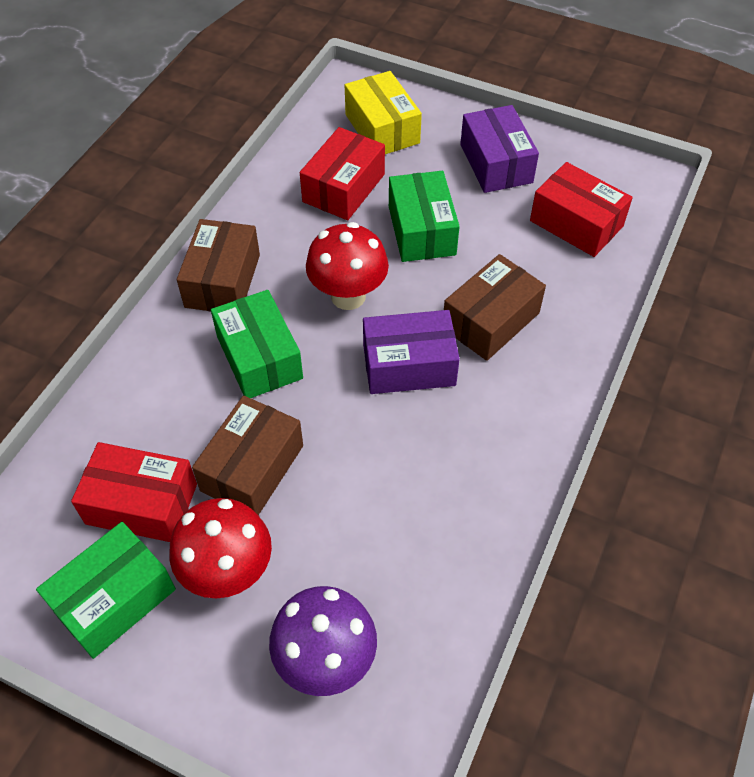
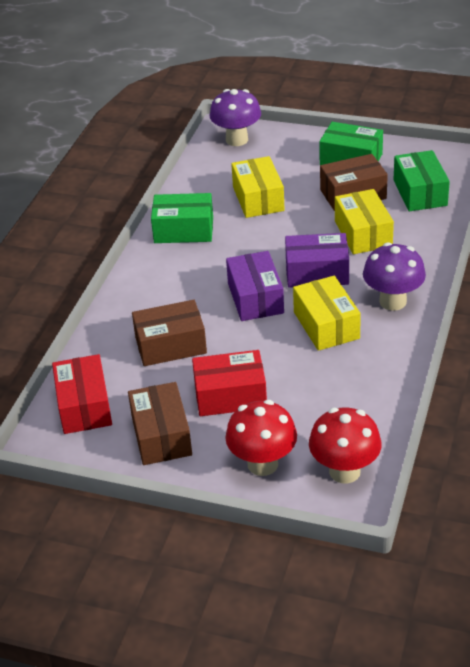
purple mushroom: 1 -> 2
red box: 3 -> 2
yellow box: 1 -> 3

